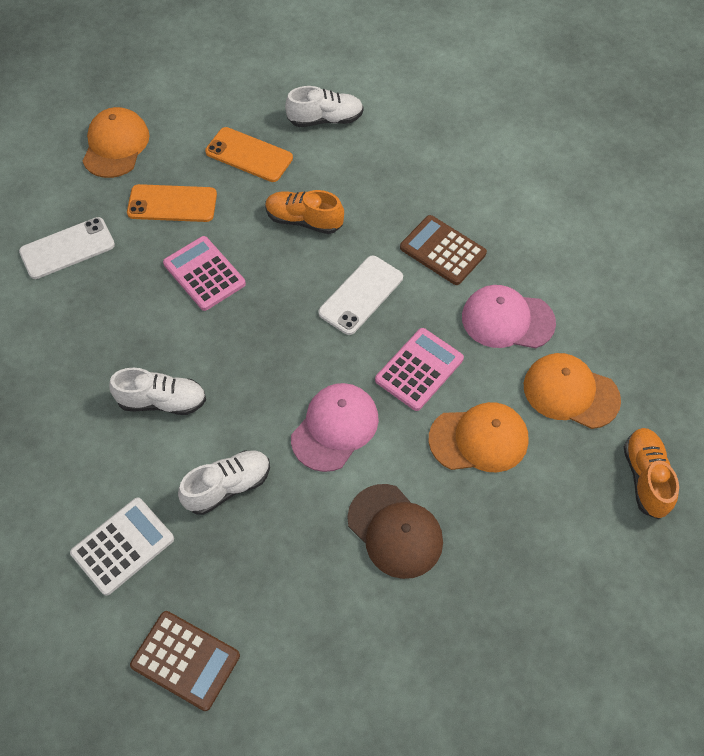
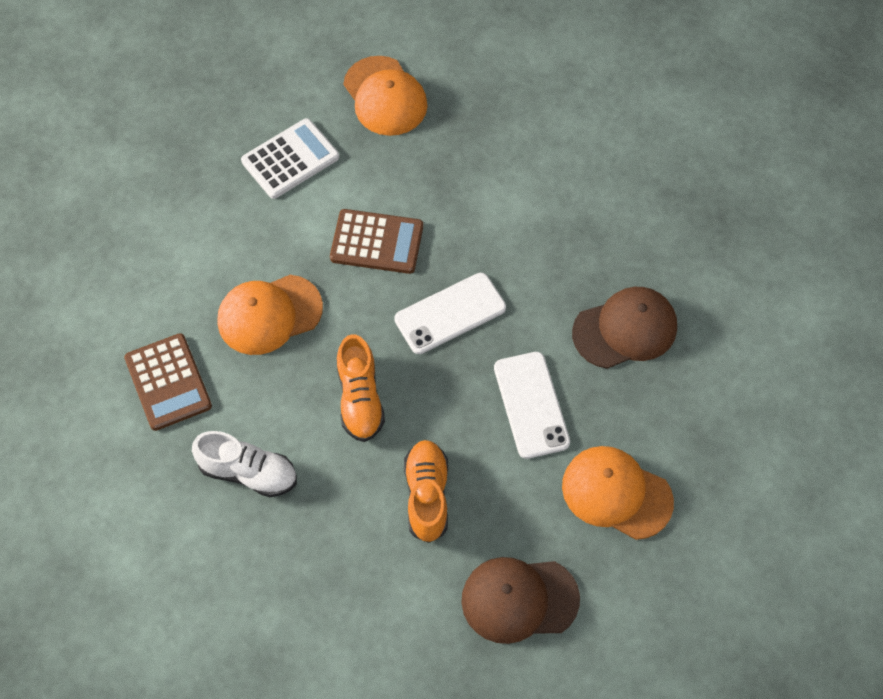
brown cap: 1 -> 2
orange phone: 2 -> 0
pink calculator: 2 -> 0
pink cap: 2 -> 0
white shoe: 3 -> 1

